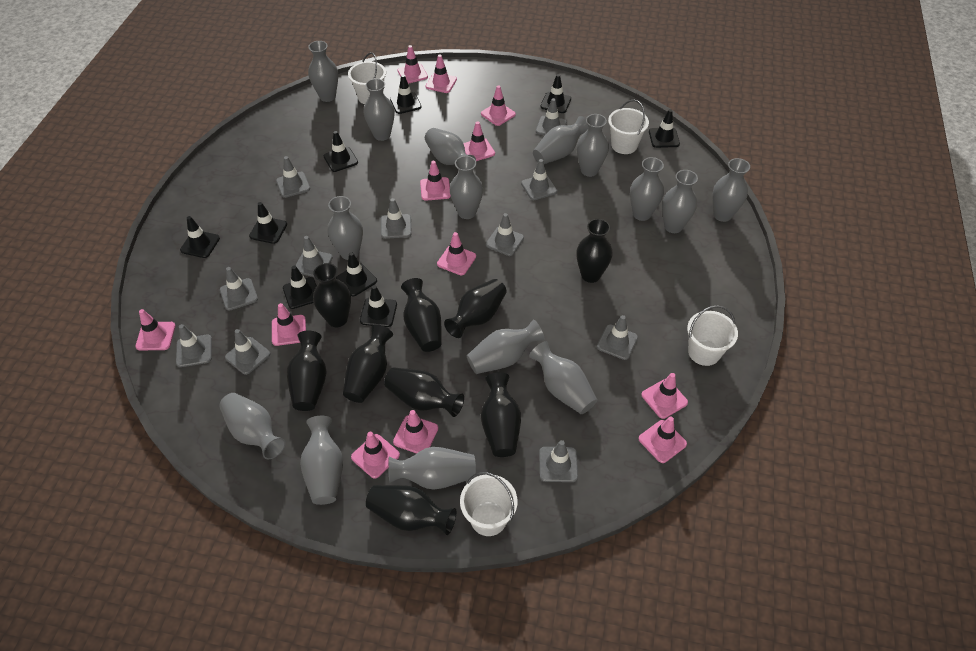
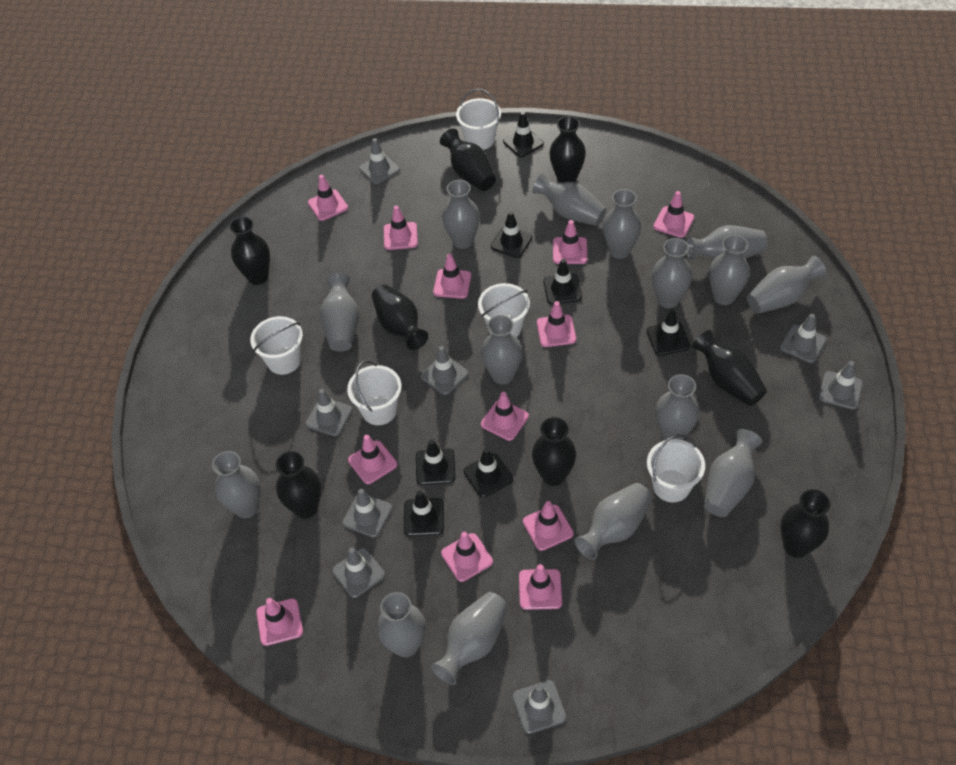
black traffic cone: 9 -> 7
black vase: 9 -> 8
grey traffic cone: 11 -> 8
white bucket: 4 -> 5

